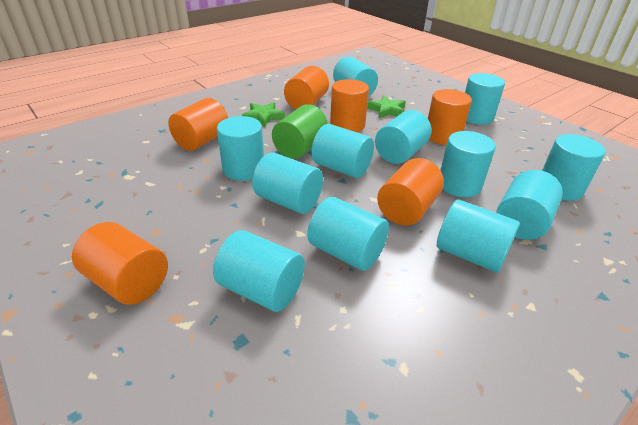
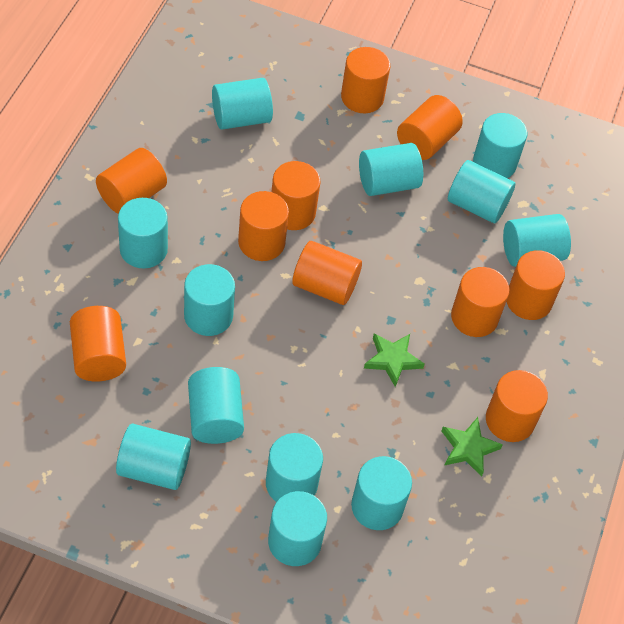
green cylinder: 1 -> 0
orange cylinder: 6 -> 10

